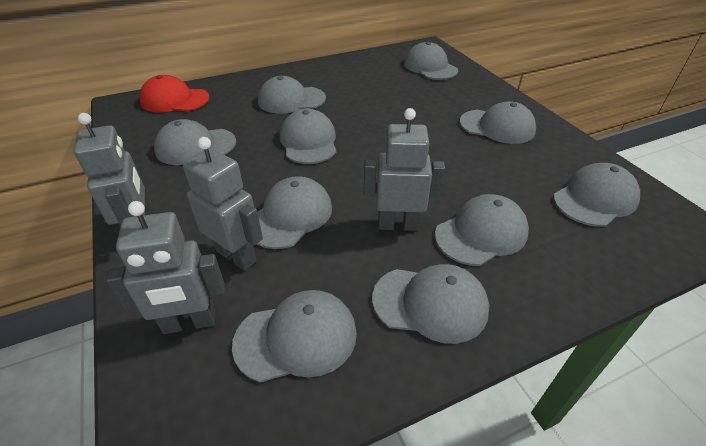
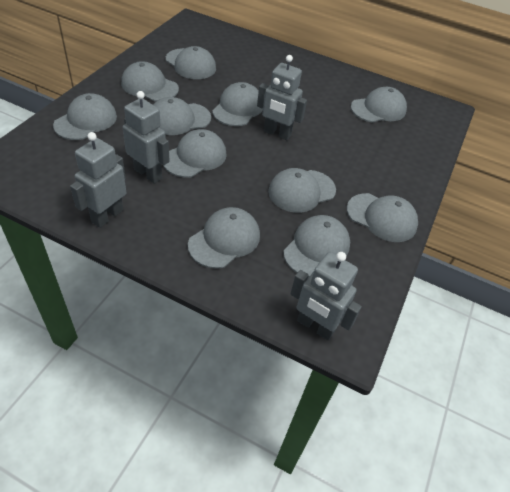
grey cap: 10 -> 11
red cap: 1 -> 0

